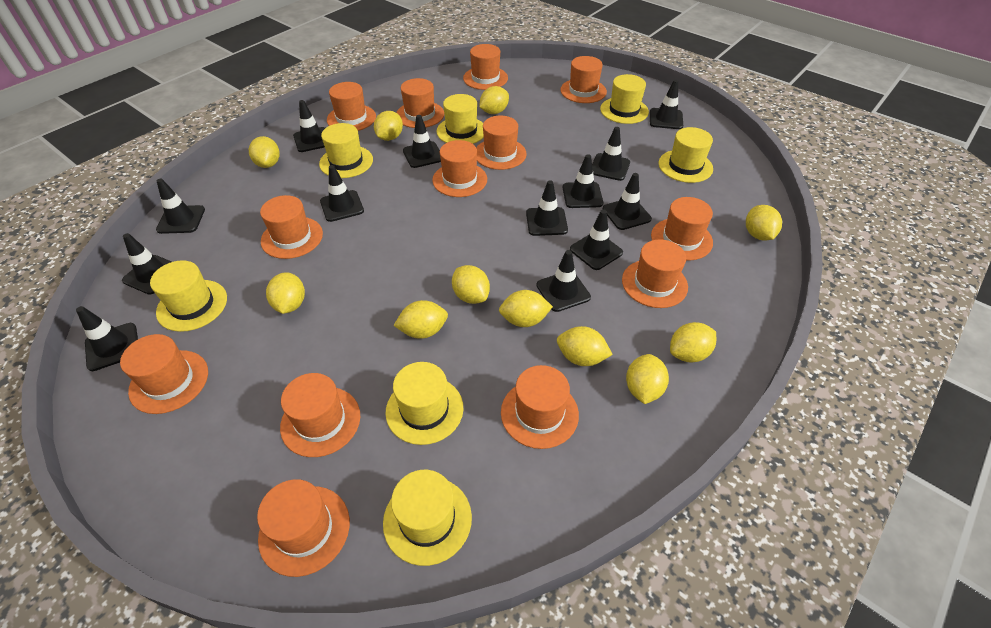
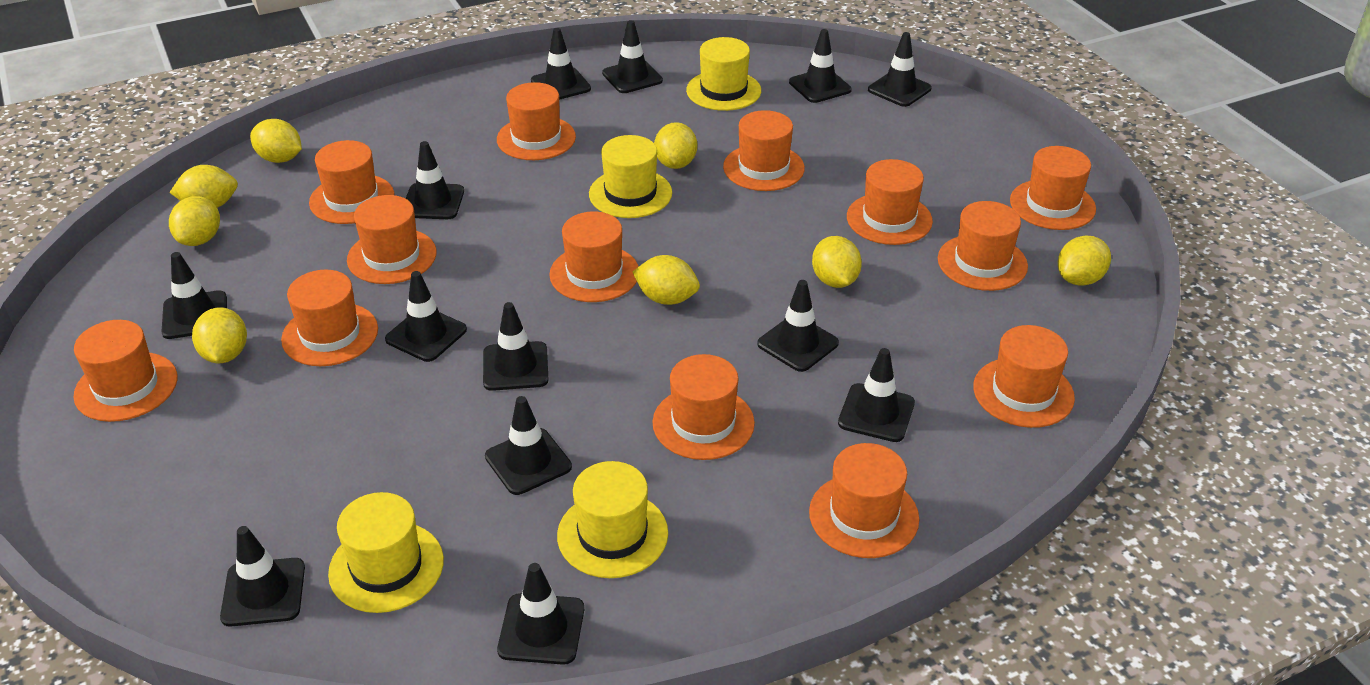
yellow hat: 7 -> 4
yellow lemon: 11 -> 8

